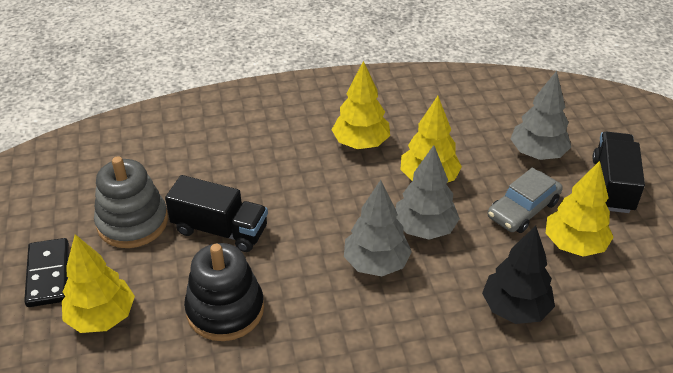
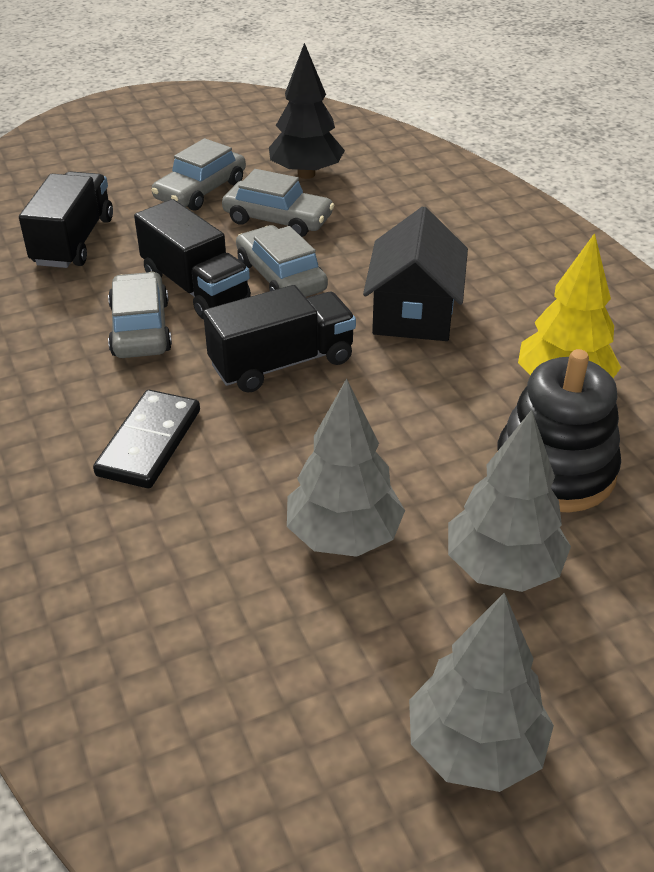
black house: 0 -> 1
black truck: 2 -> 3
grey car: 1 -> 4
grey stacking toy: 1 -> 0
yellow tree: 4 -> 1

